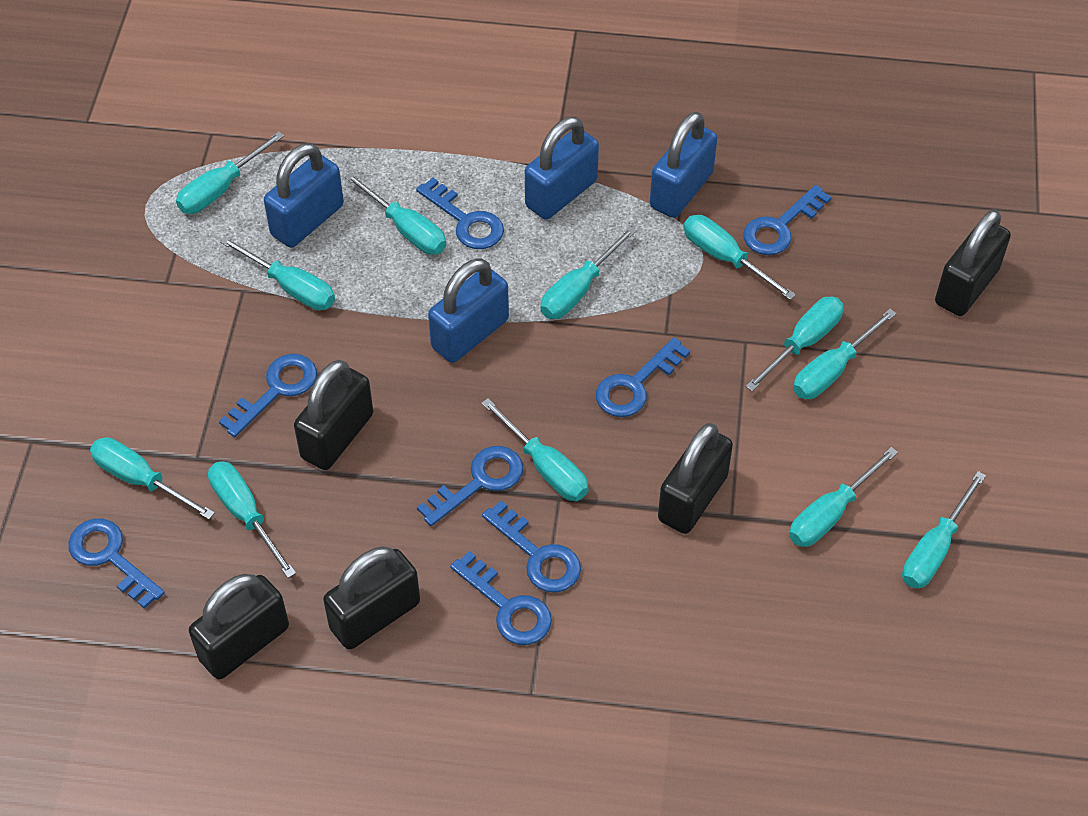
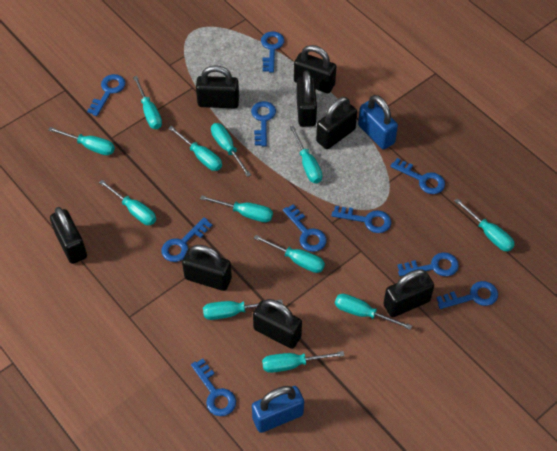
black padlock: 5 -> 8
blue key: 8 -> 10
blue padlock: 4 -> 2

